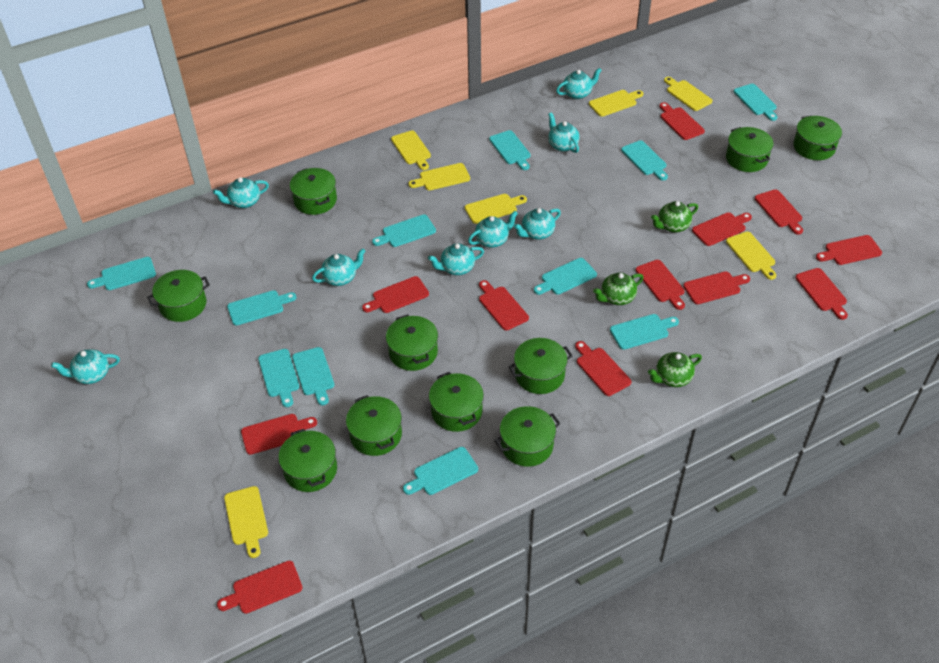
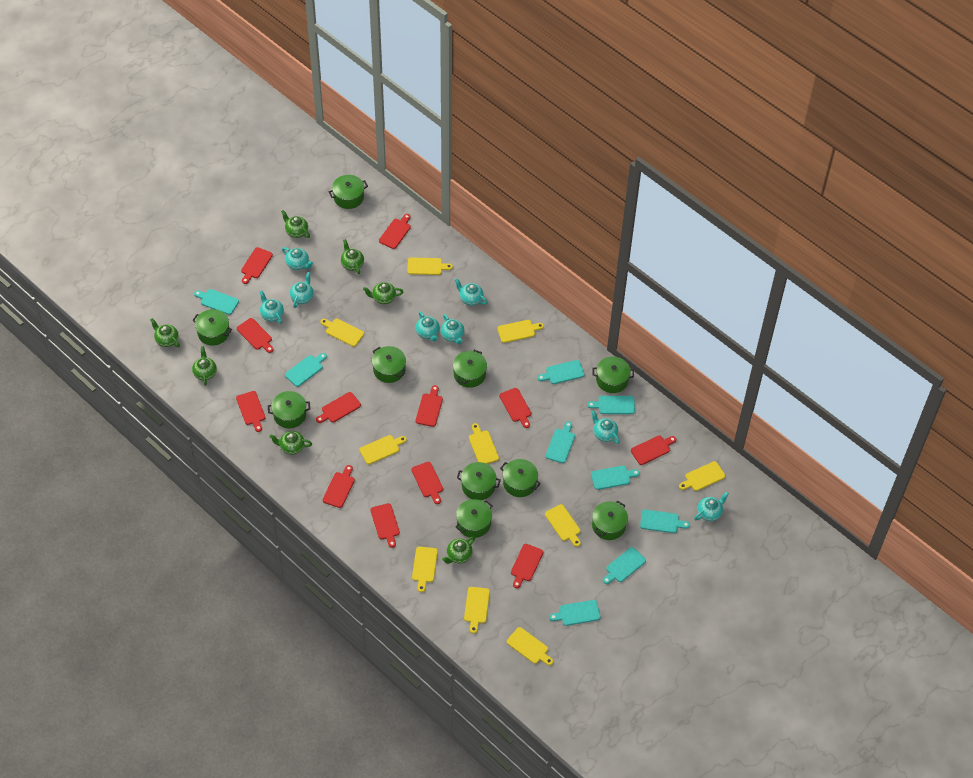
green teapot: 3 -> 7
turquoise cutting board: 11 -> 9
yellow cutting board: 7 -> 10

